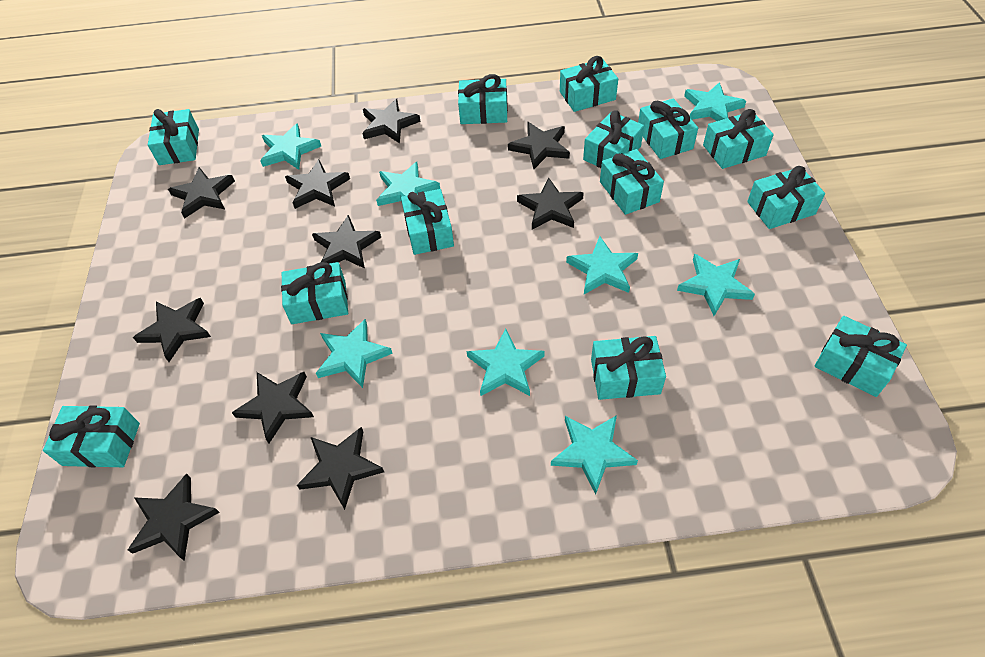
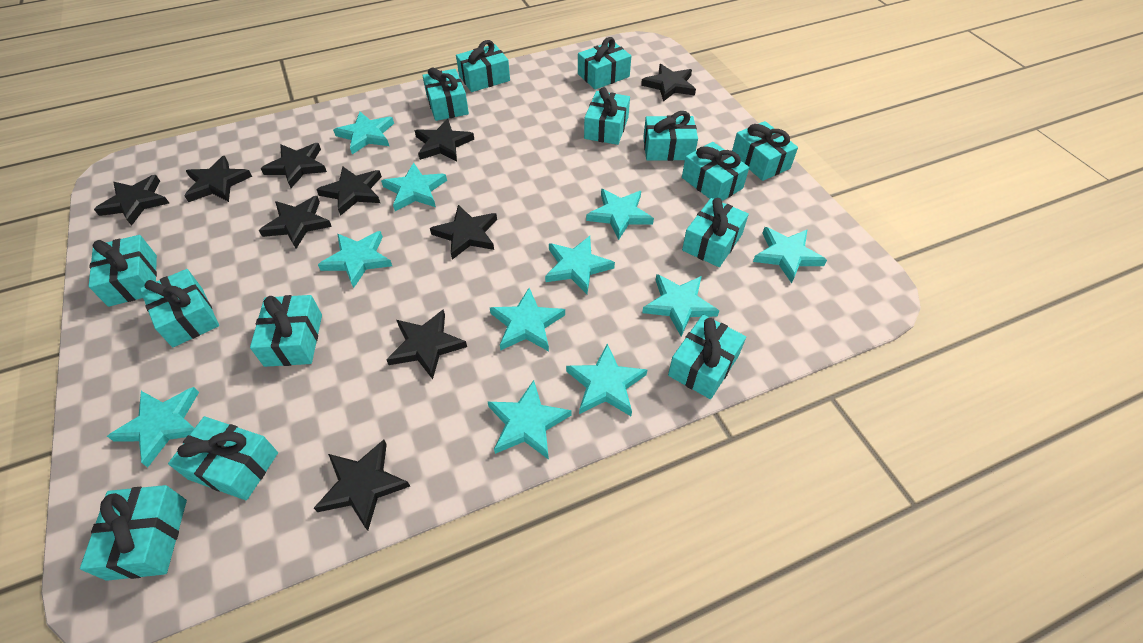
turquoise gift: 13 -> 14
turquoise star: 8 -> 11

